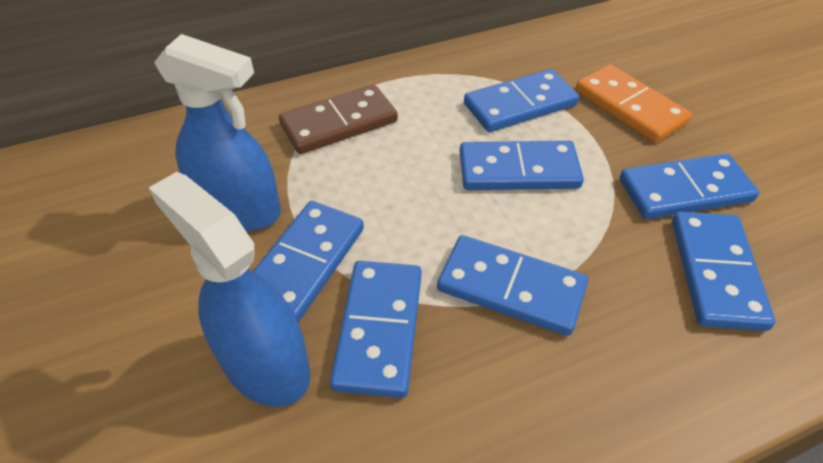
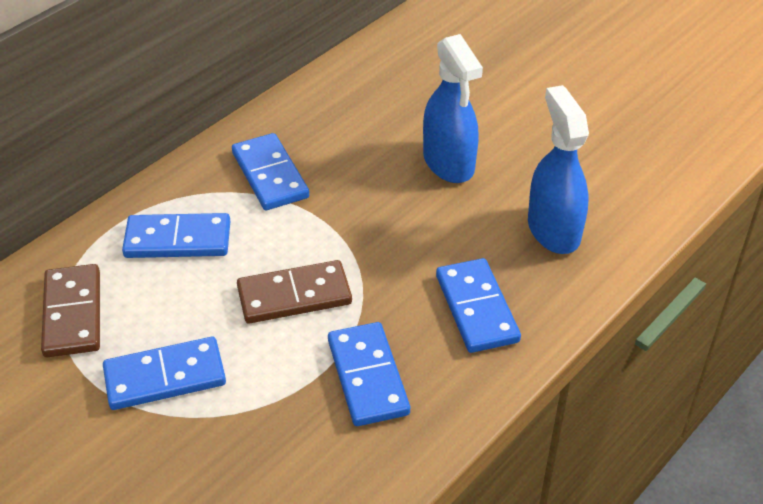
blue domino: 7 -> 5
brown domino: 1 -> 2
orange domino: 1 -> 0

